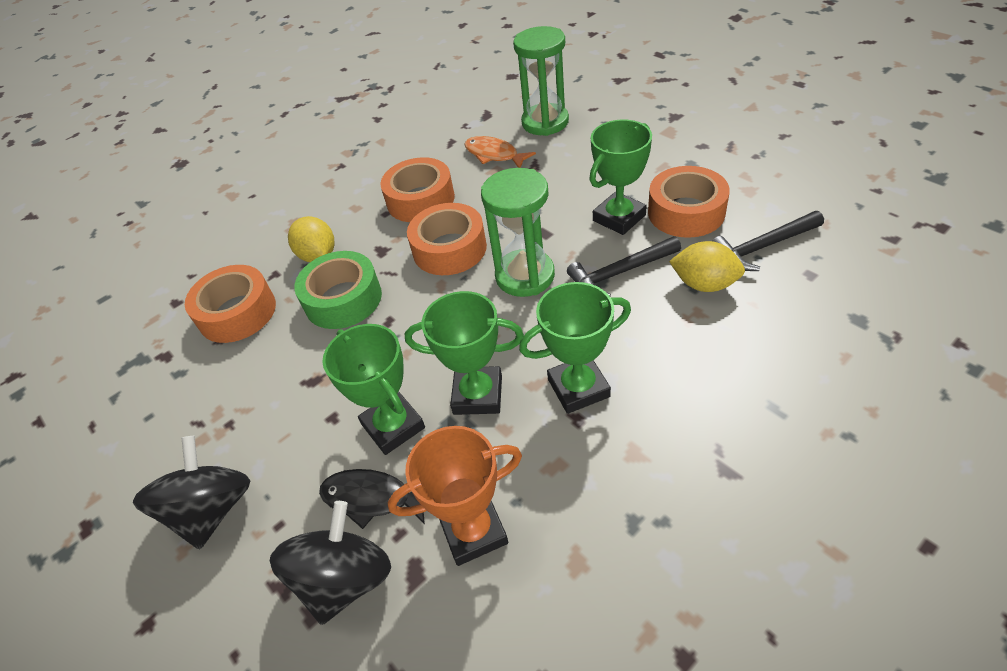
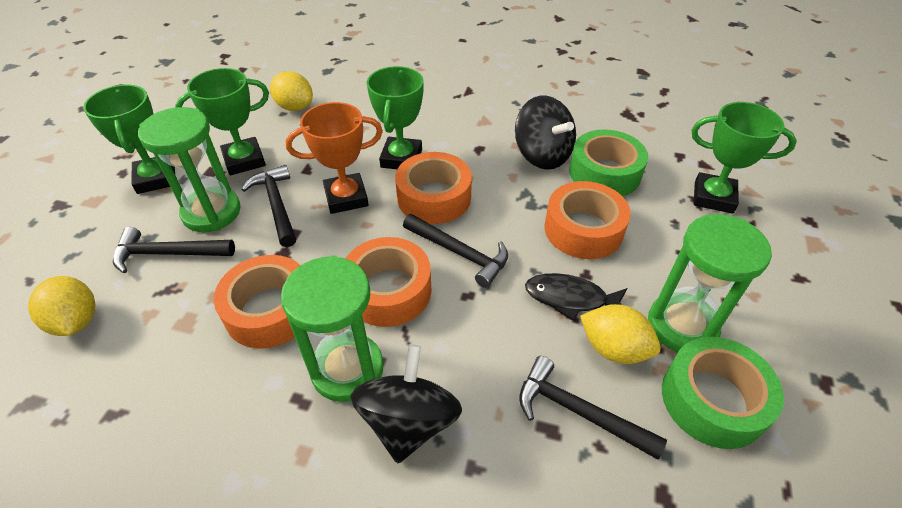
black hammer: 2 -> 4
green hourglass: 2 -> 3
green tape: 1 -> 2
orange fish: 1 -> 0
yellow lemon: 2 -> 3

